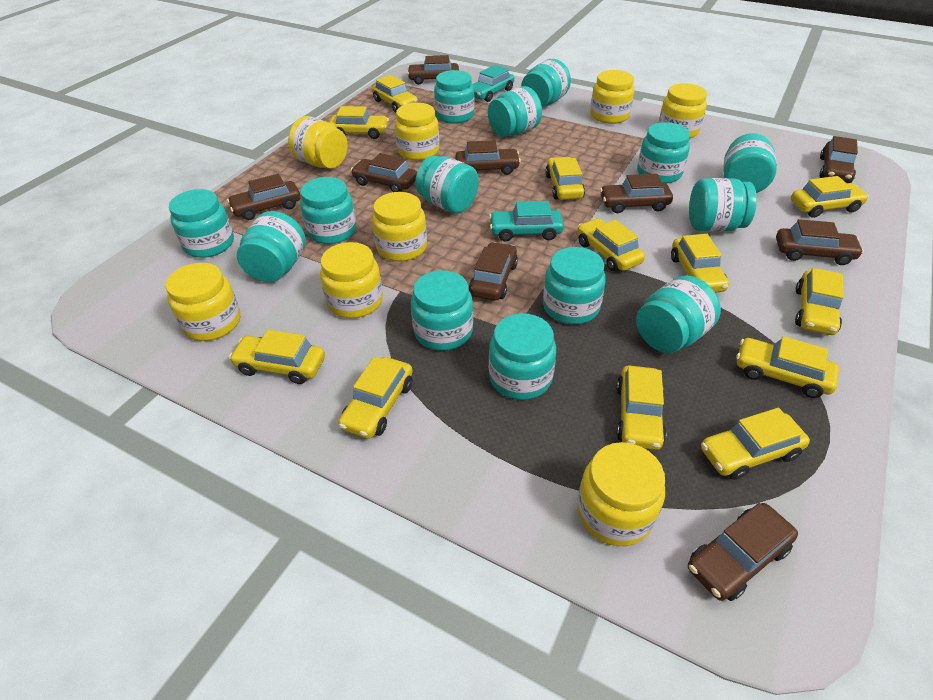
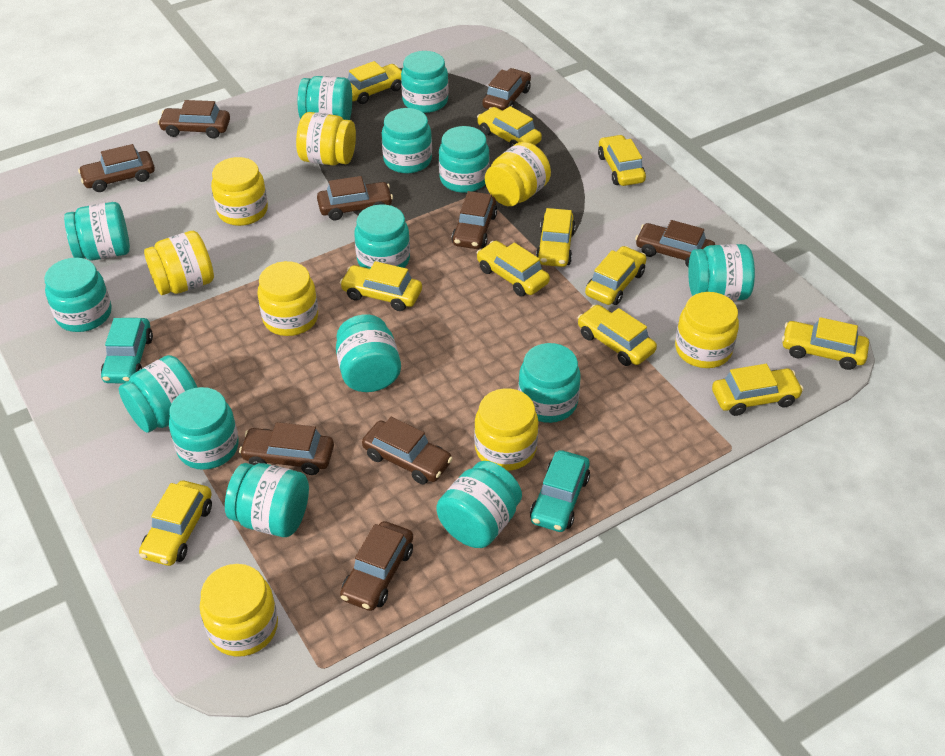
yellow car: 12 -> 11

